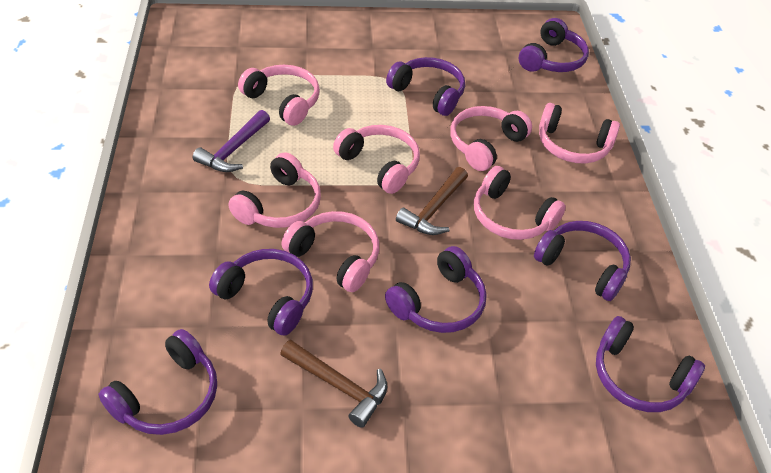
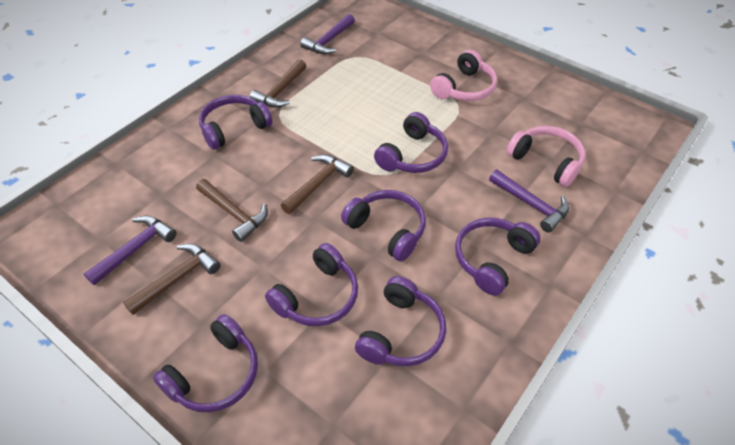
brown hammer: 2 -> 4
pink headphones: 7 -> 2
purple hammer: 1 -> 3

